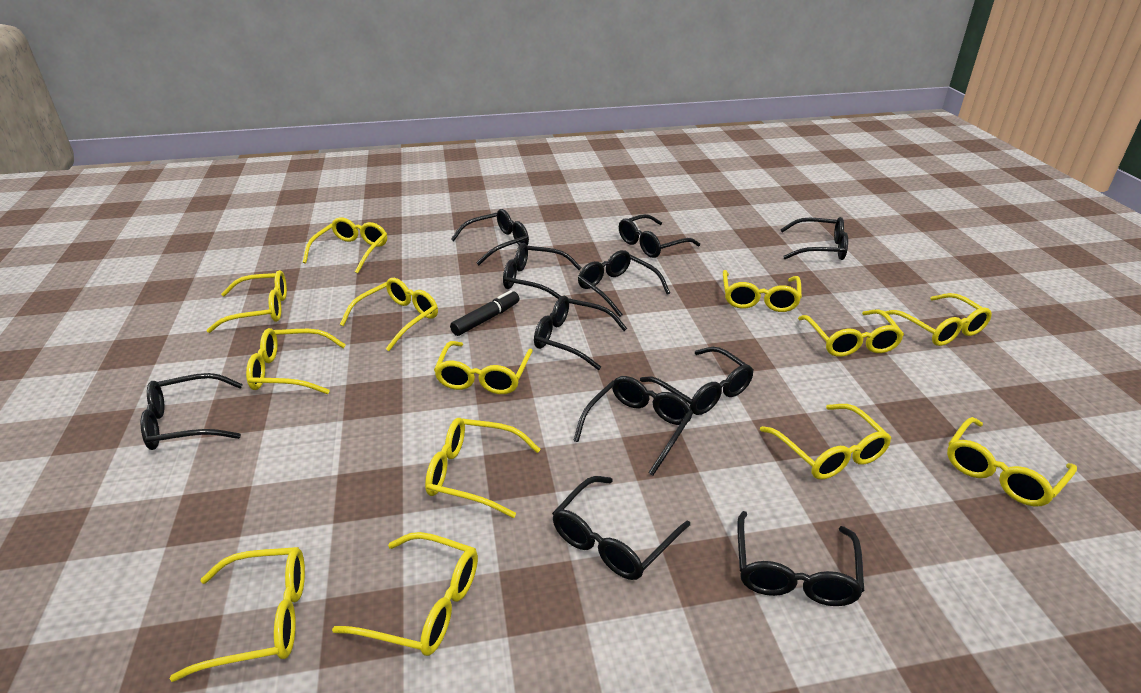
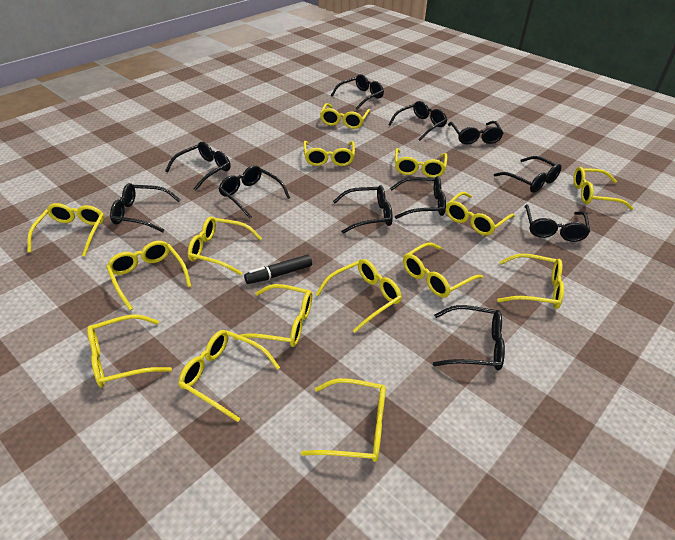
yellow glasses: 13 -> 15

